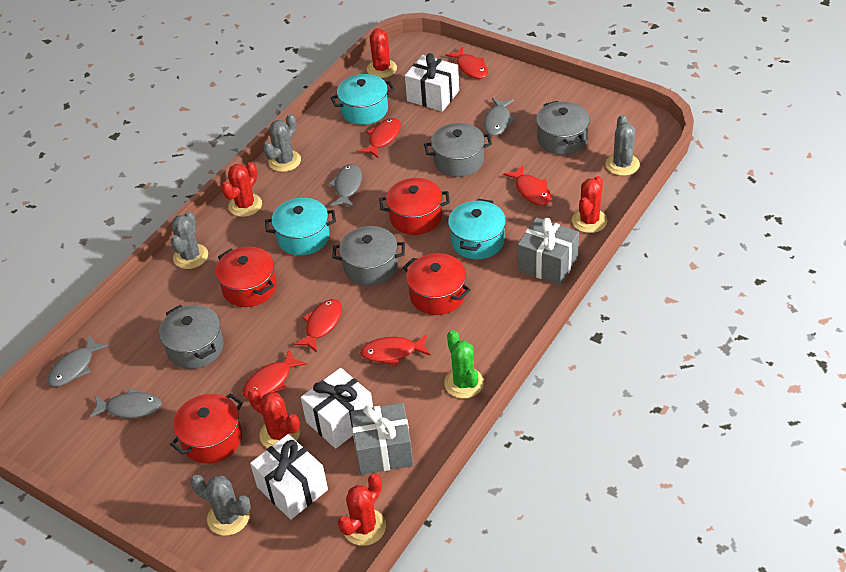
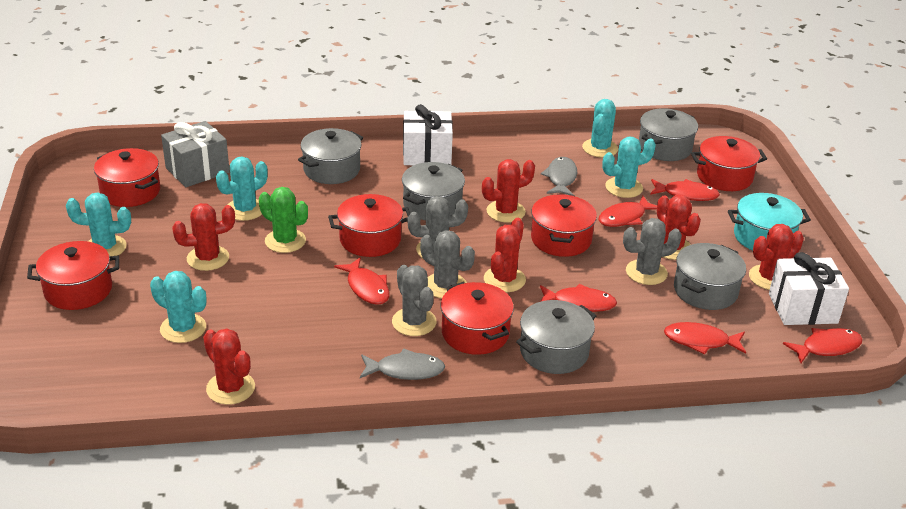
grey fish: 4 -> 2
grey gift: 2 -> 1
grey pot: 4 -> 5
red cactus: 5 -> 6
red pot: 4 -> 6
turquoise cactus: 0 -> 5
turquoise pot: 3 -> 1
white gift: 3 -> 2

